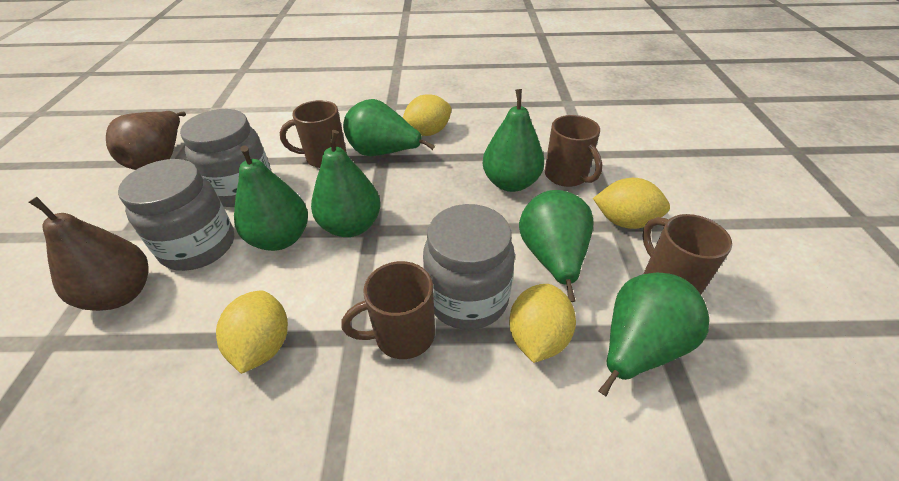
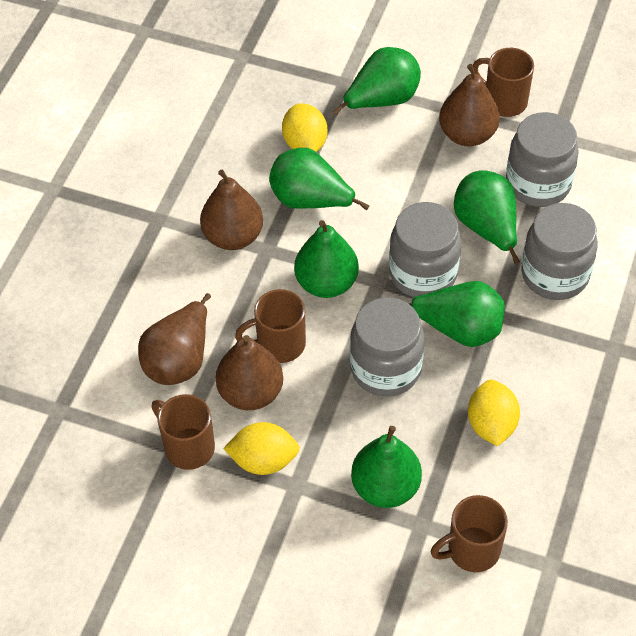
brown pear: 2 -> 4
grey jar: 3 -> 4
yellow lemon: 4 -> 3

